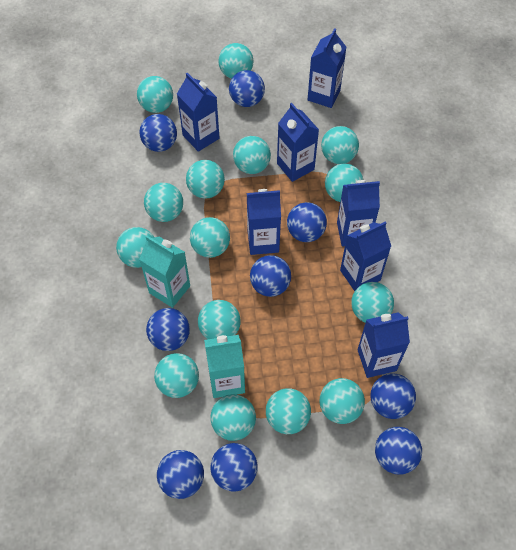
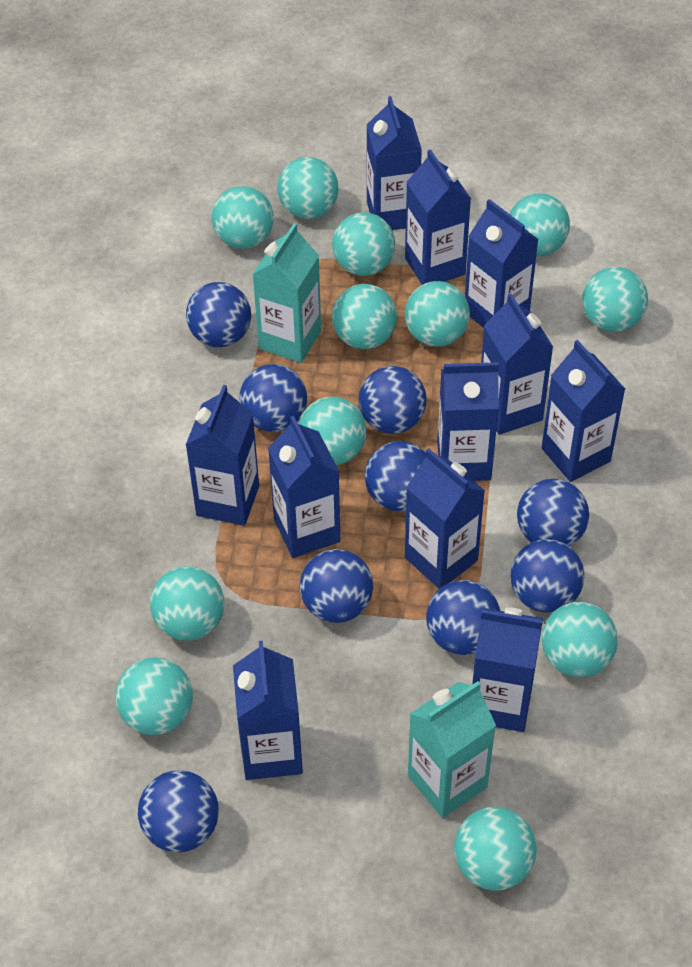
blue carton: 7 -> 11
turquoise ball: 15 -> 12

